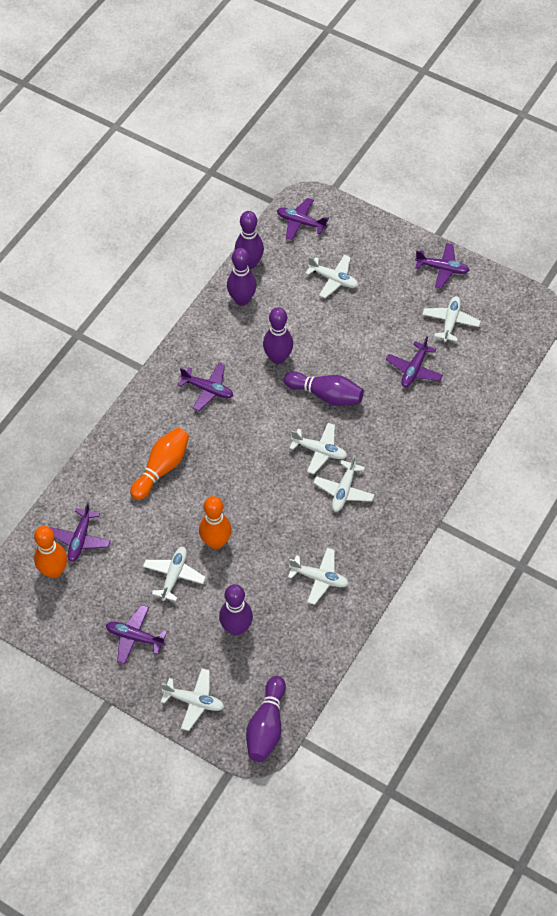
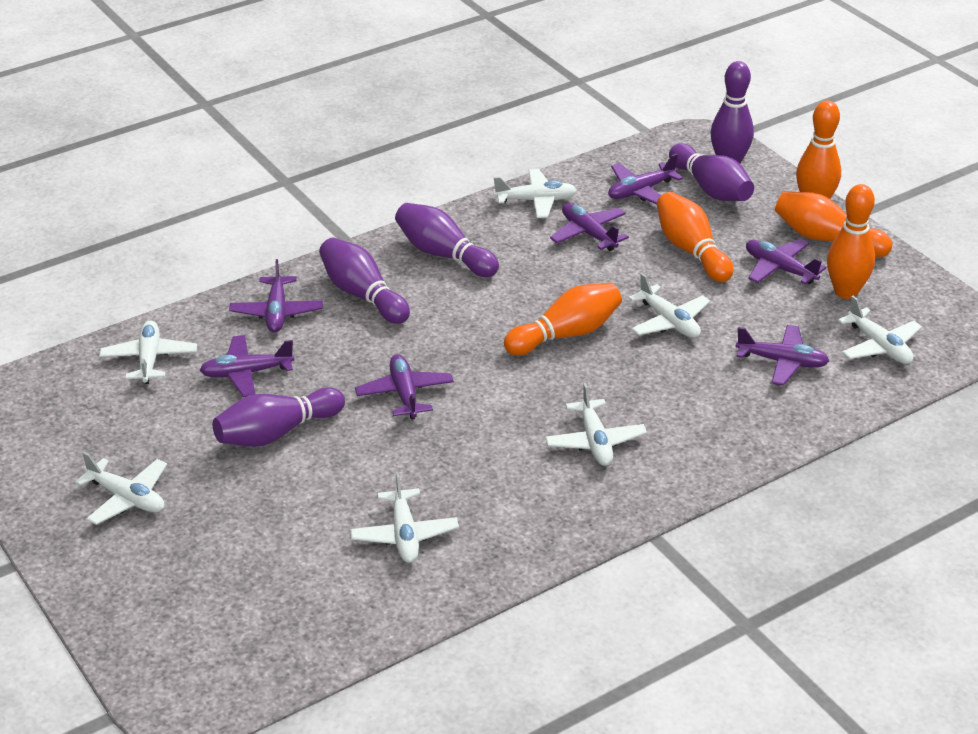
orange bowling pin: 3 -> 5
purple bowling pin: 6 -> 5
purple plane: 6 -> 7

